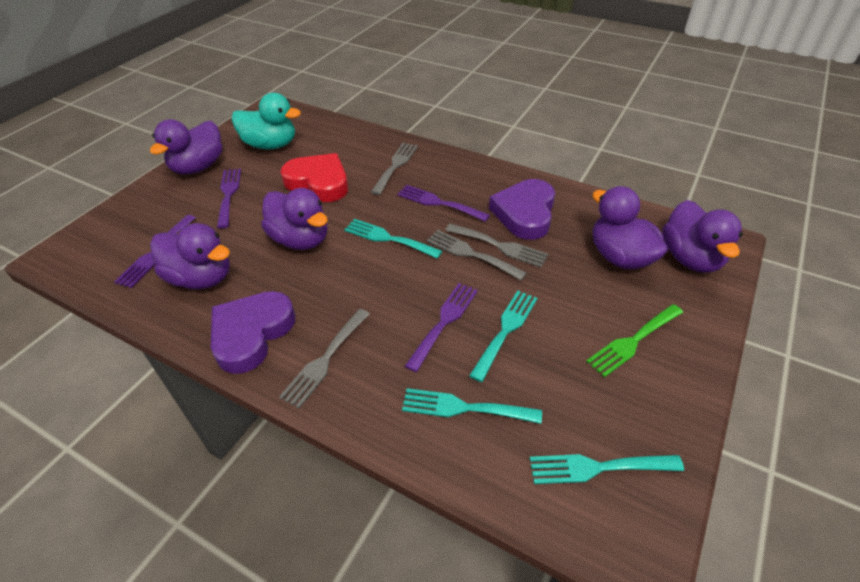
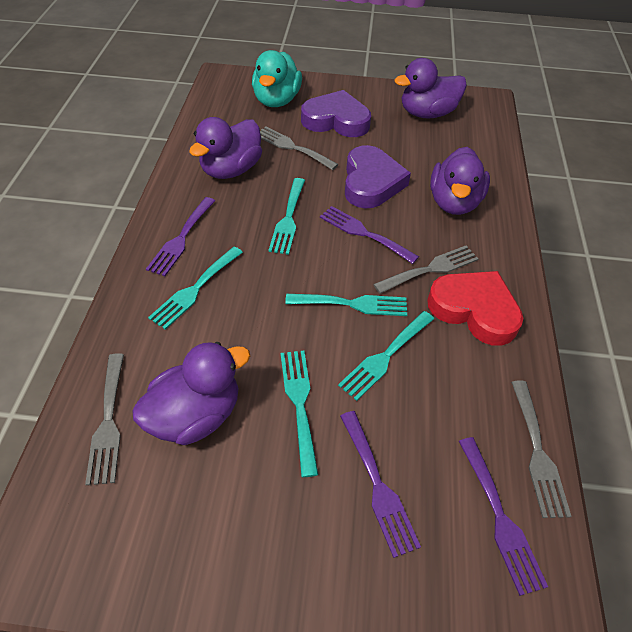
green fork: 1 -> 0
purple duck: 5 -> 4
turquoise fork: 4 -> 5

